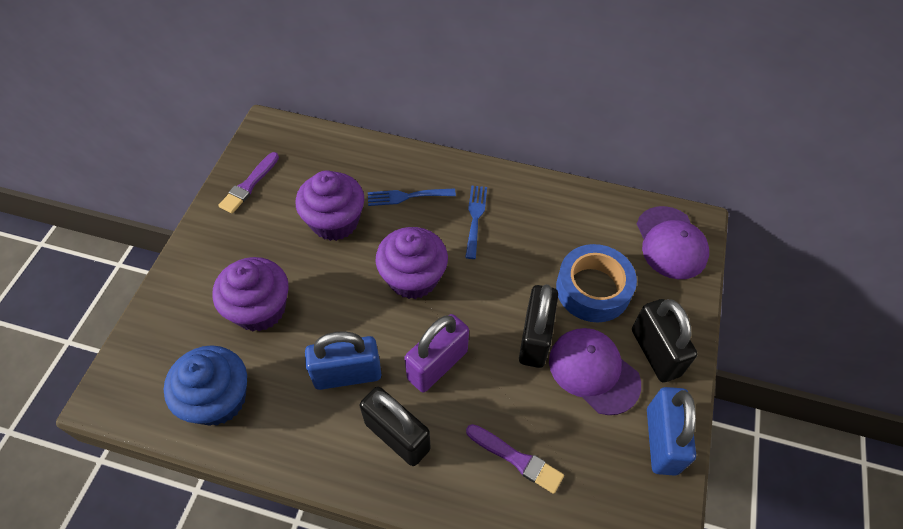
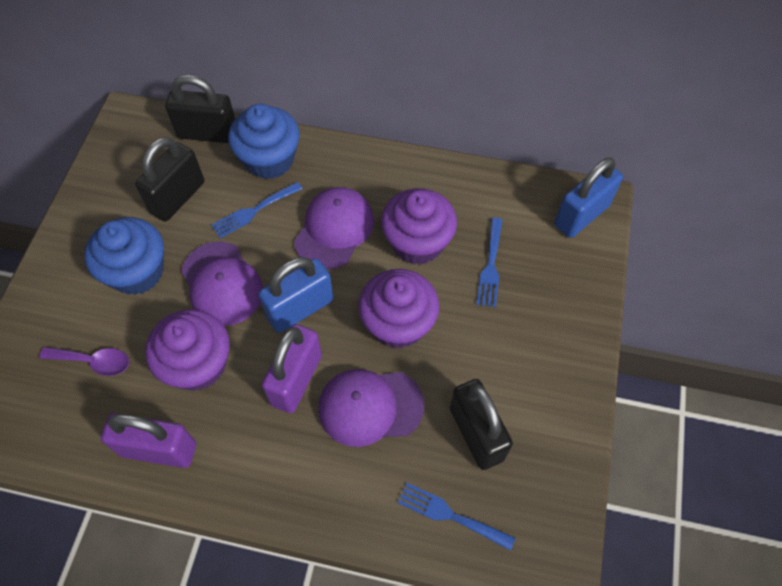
blue cupcake: 1 -> 2
blue fork: 2 -> 3
blue tape: 1 -> 0
purple brush: 2 -> 0
purple cap: 2 -> 3
purple padlock: 1 -> 2
purple spoon: 0 -> 1

